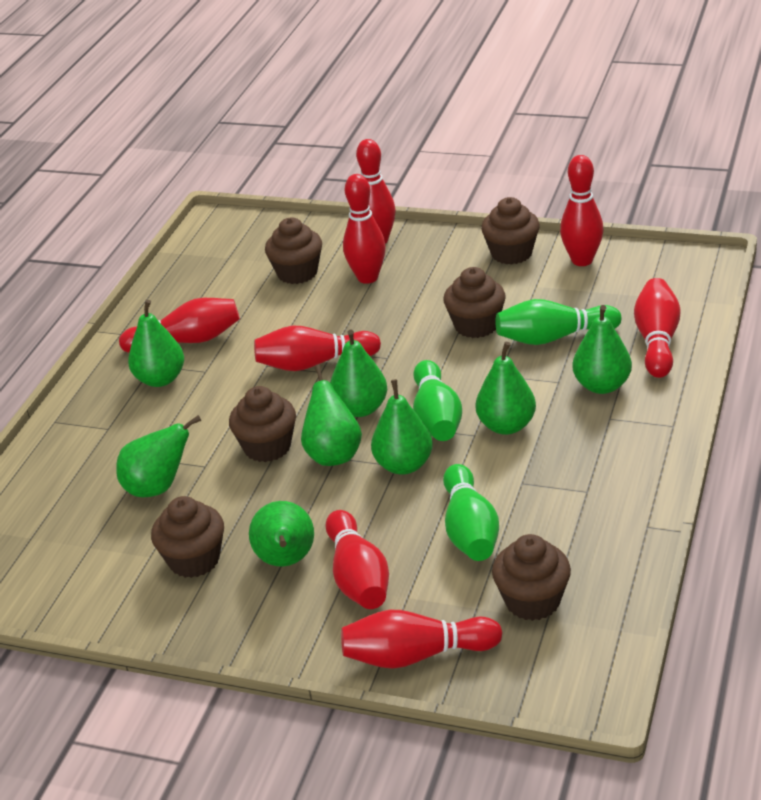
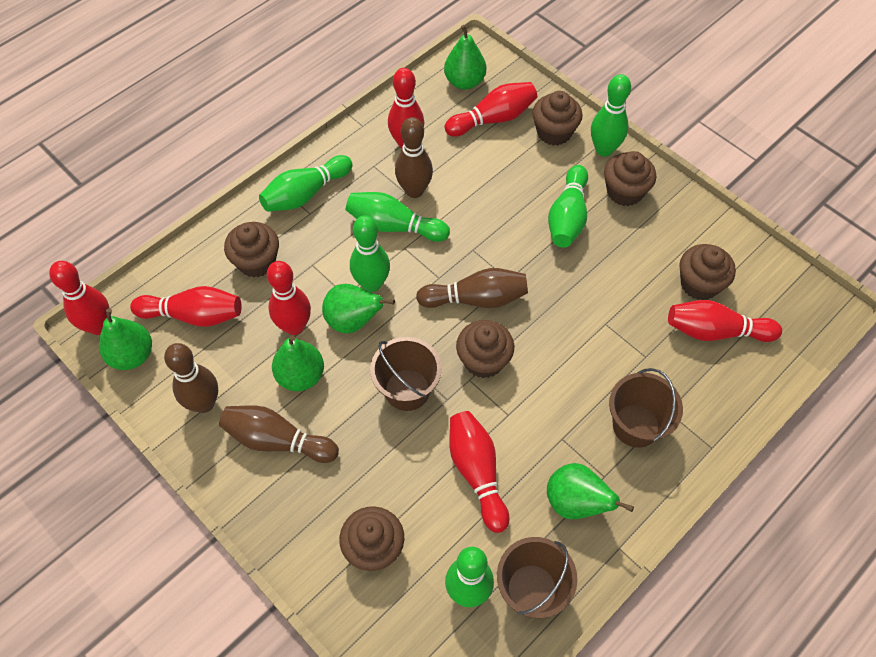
brown bowling pin: 0 -> 4
brown bucket: 0 -> 3
green bowling pin: 3 -> 6
green pear: 8 -> 5
red bowling pin: 8 -> 7

